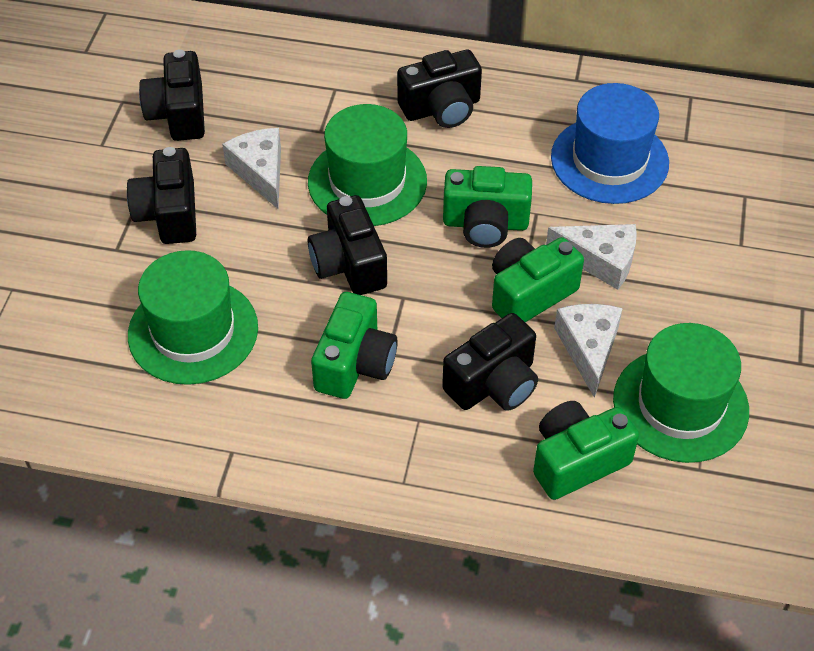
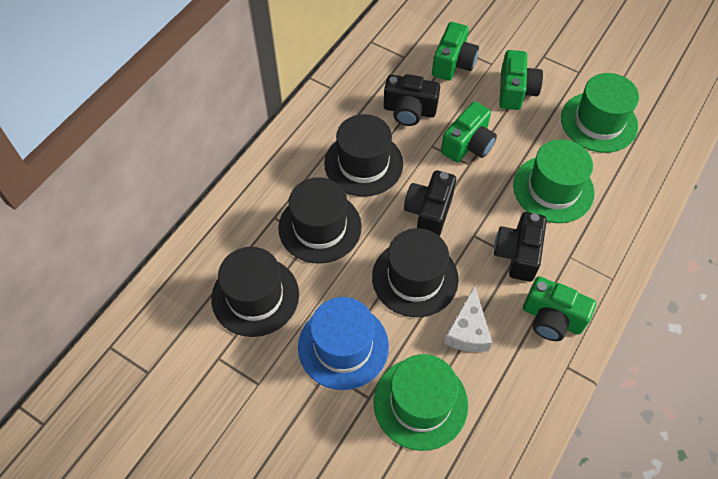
black camera: 5 -> 3
black hat: 0 -> 4
white cheese: 3 -> 1

